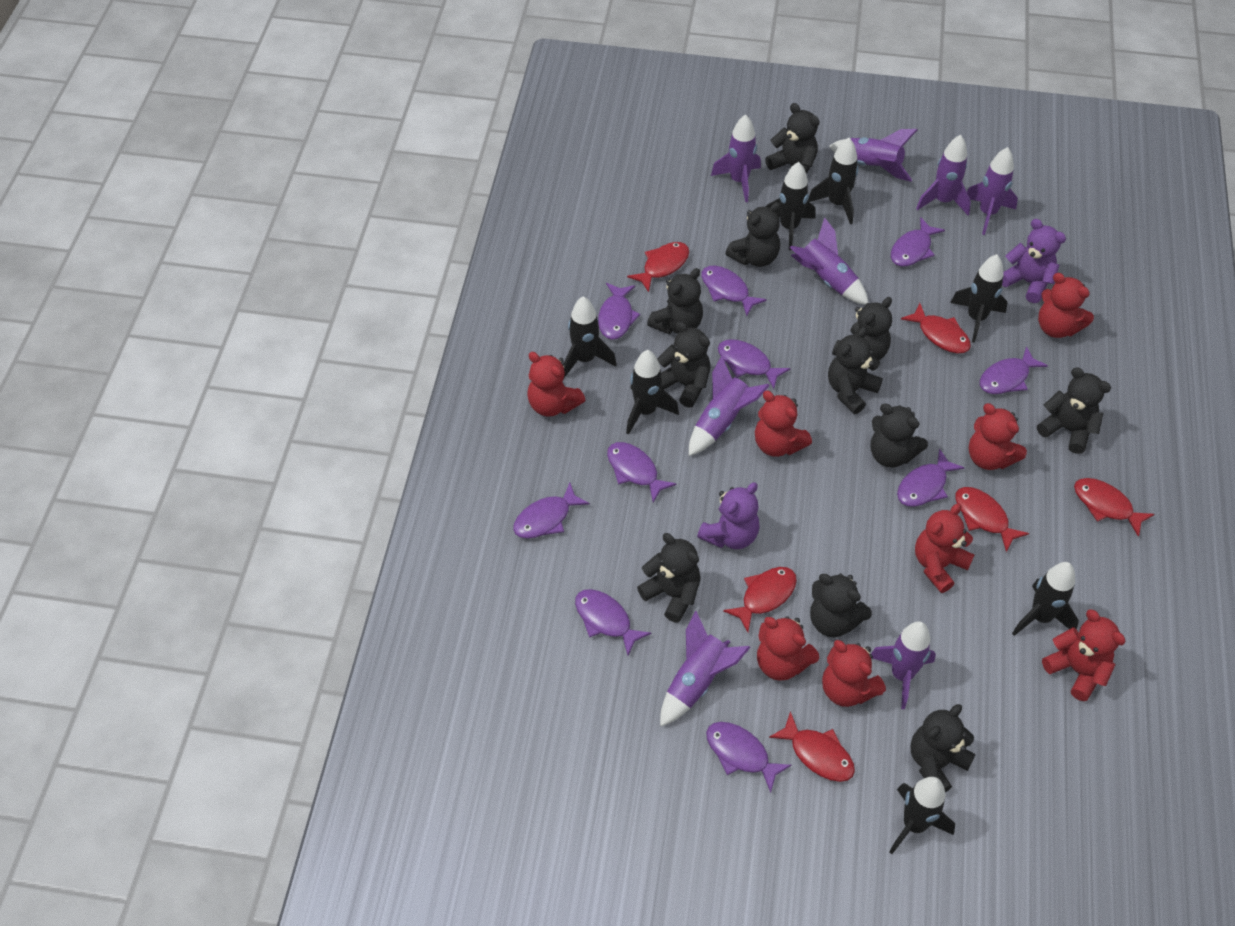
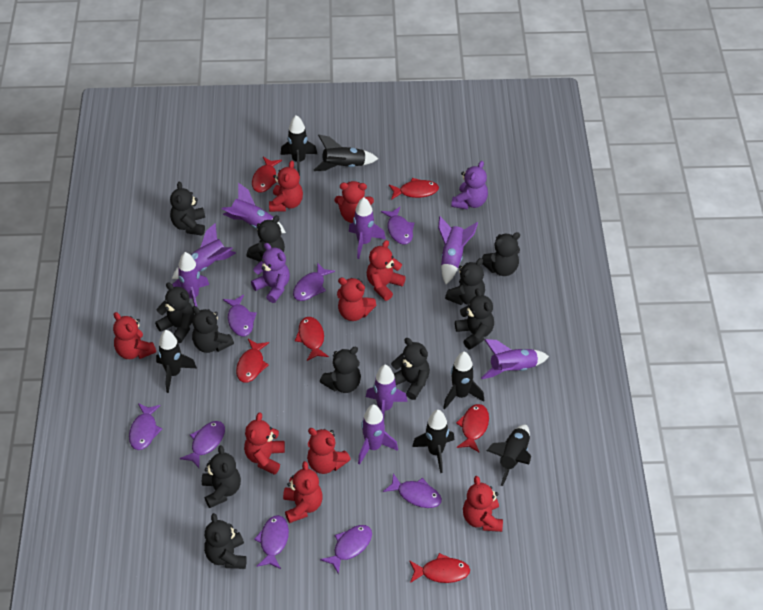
black rocket: 7 -> 6
purple fish: 10 -> 8
red teddy bear: 8 -> 9

